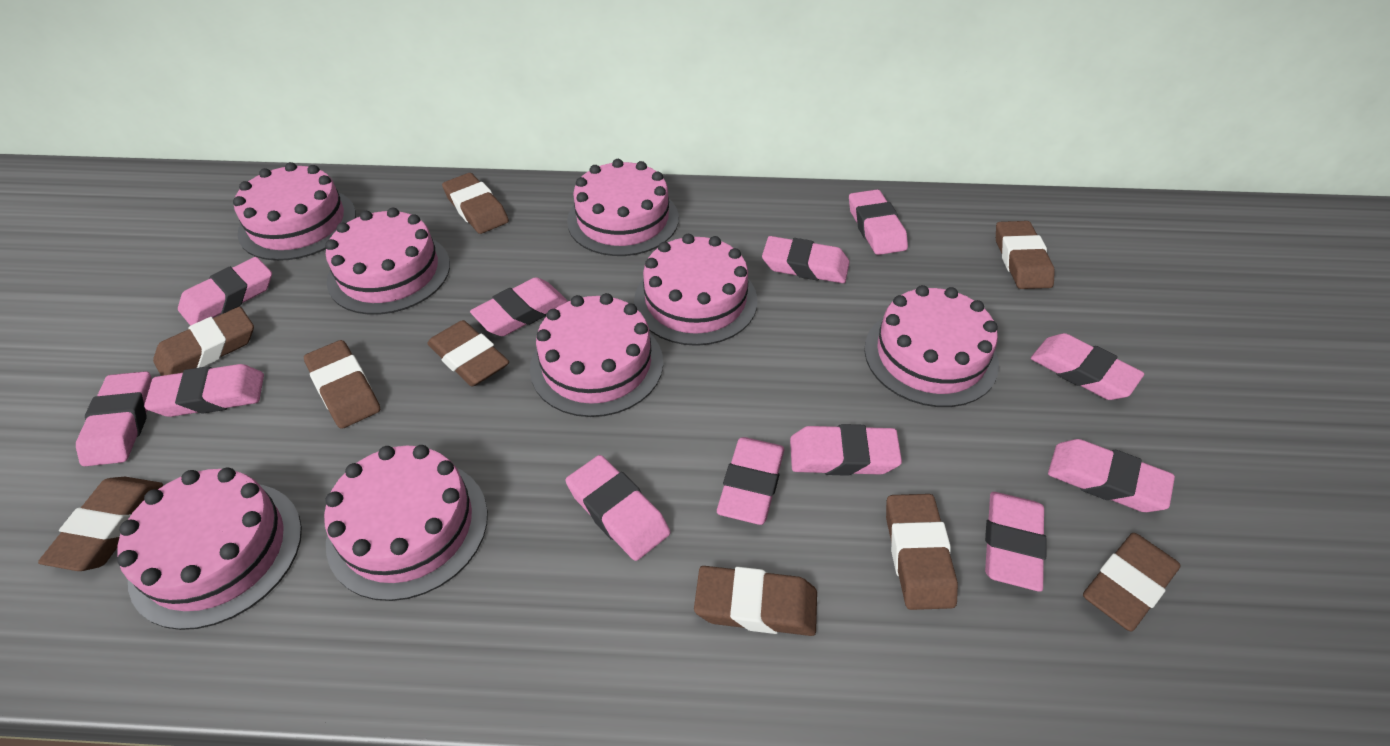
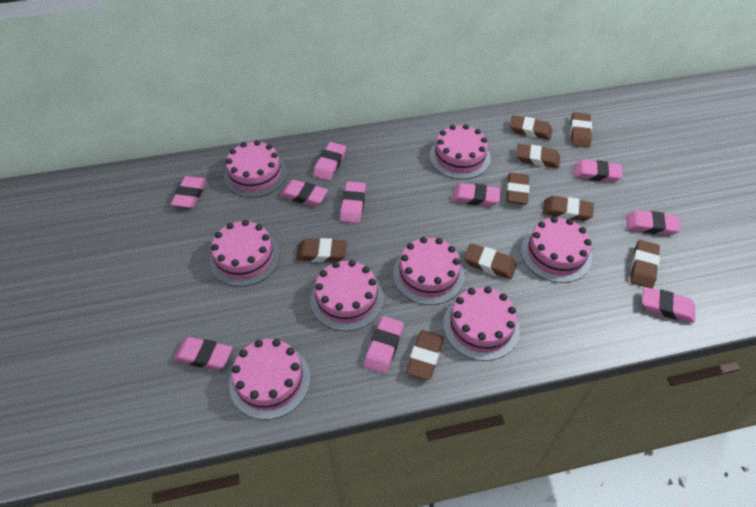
pink eraser: 12 -> 10

